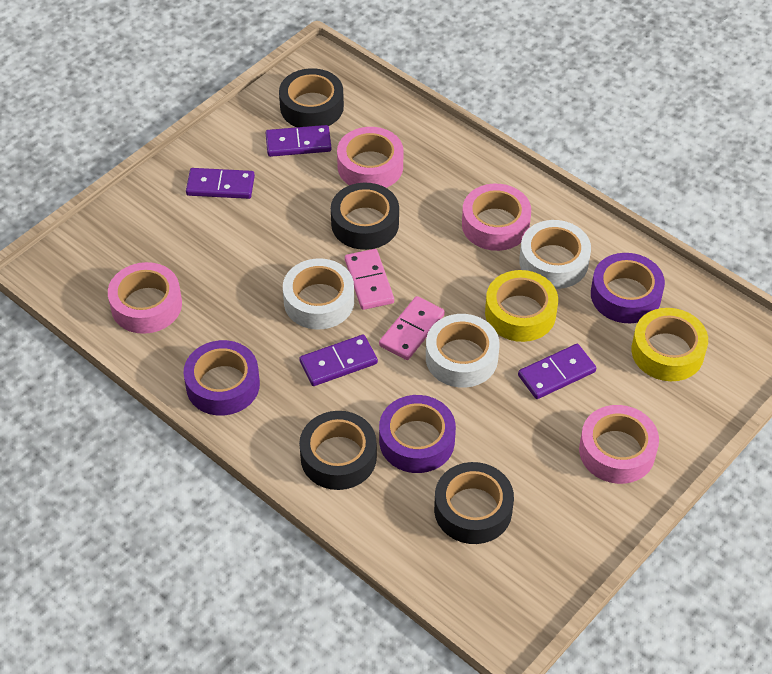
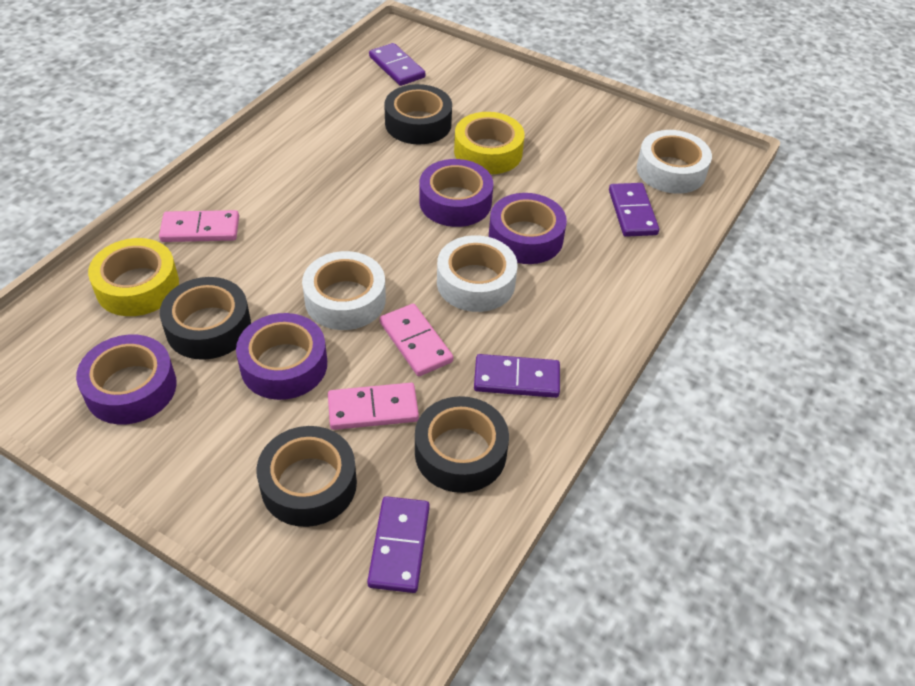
pink domino: 2 -> 3
pink tape: 4 -> 0
purple tape: 3 -> 4

